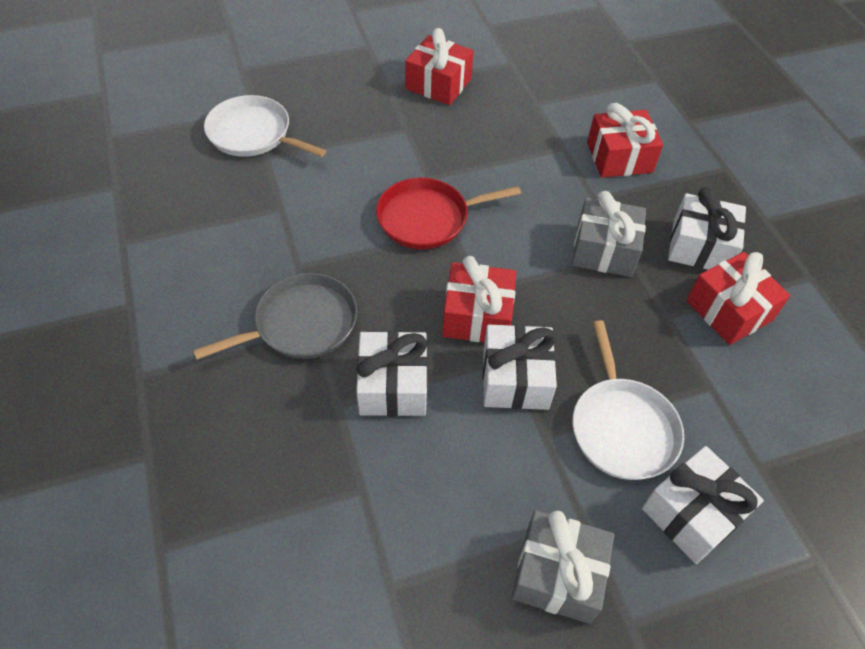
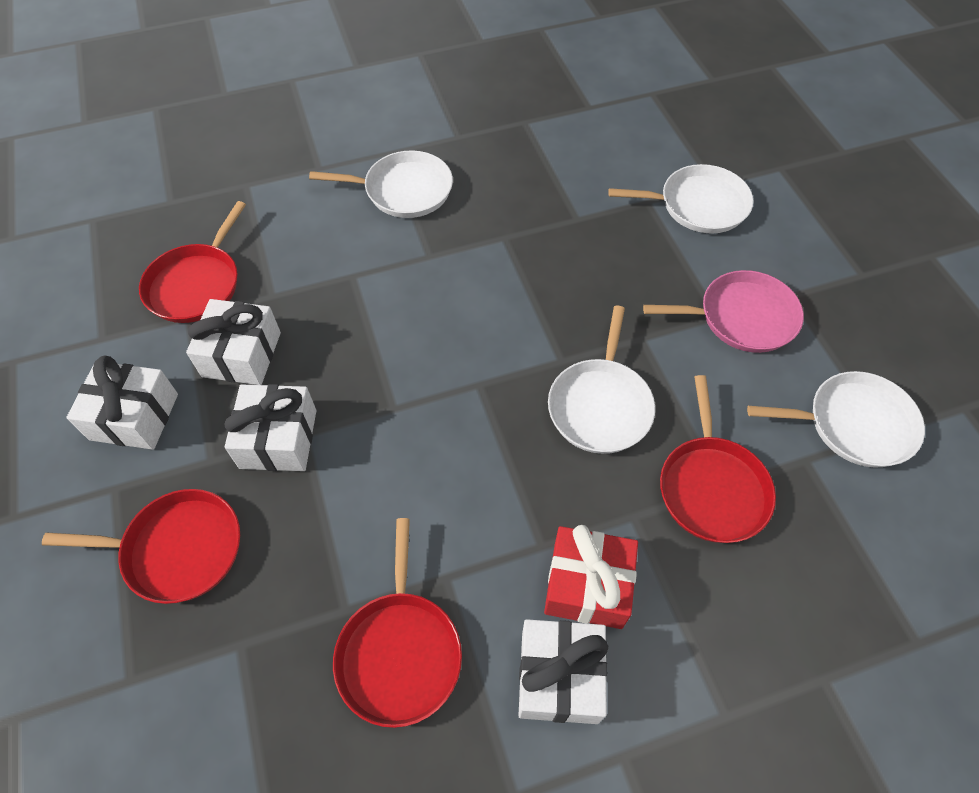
grey gift: 2 -> 0
grey pan: 1 -> 0
pink pan: 0 -> 1
red gift: 4 -> 1
red pan: 1 -> 4
white pan: 2 -> 4

